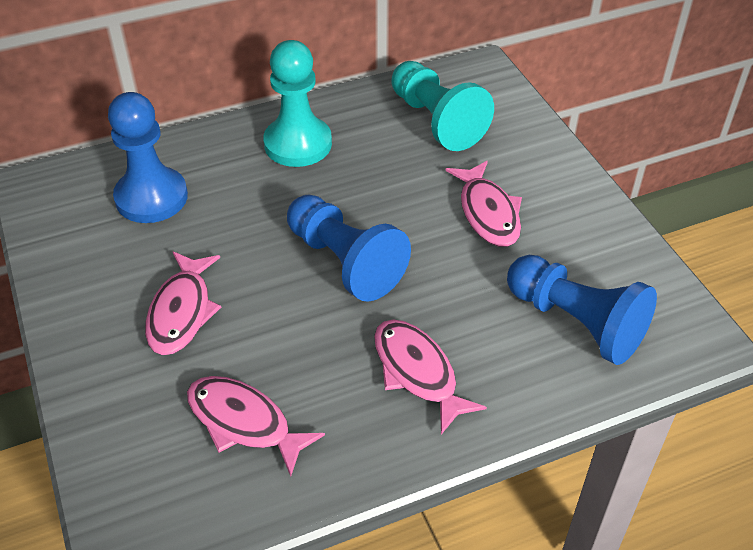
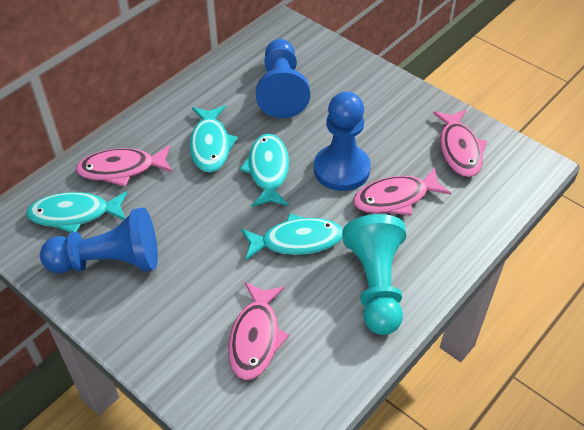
turquoise fish: 0 -> 4
turquoise pawn: 2 -> 1

